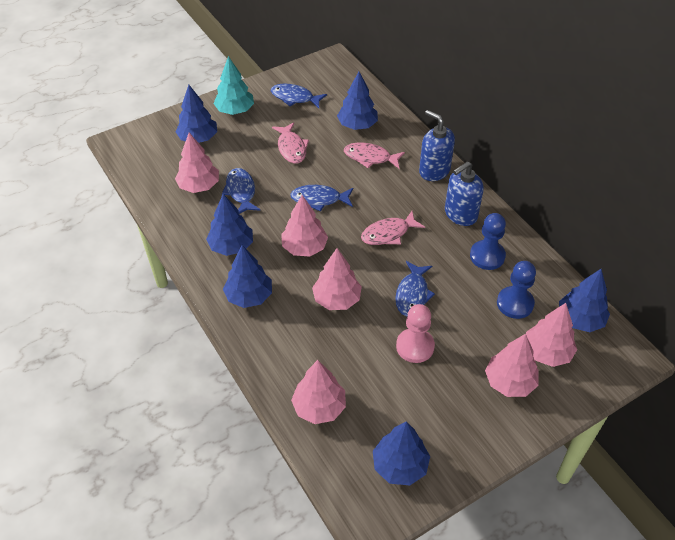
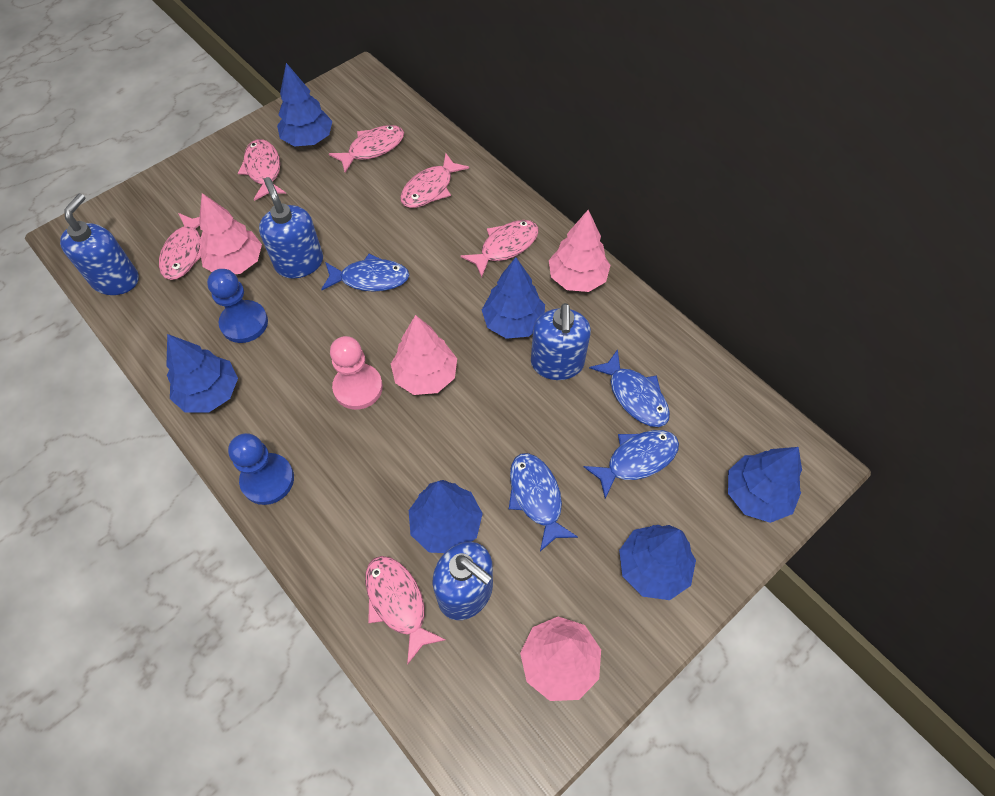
blue soap dispenser: 2 -> 4
pink fish: 3 -> 6
pink tree: 6 -> 4
turquoise tree: 1 -> 0

